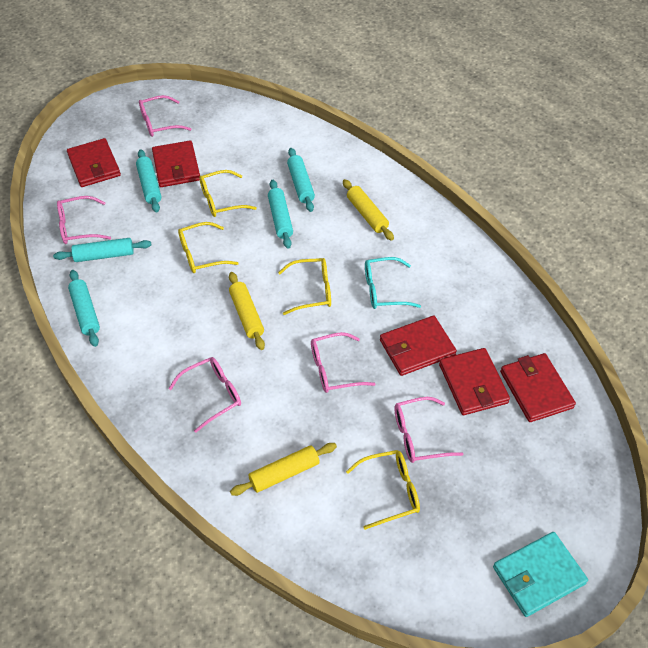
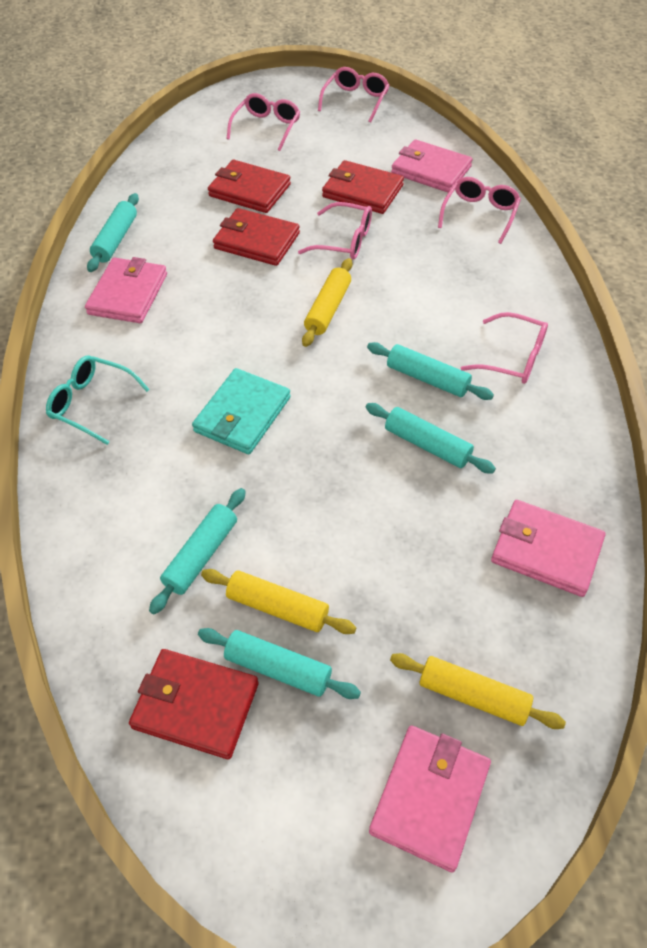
pink wallet: 0 -> 4
red wallet: 5 -> 4
yellow glasses: 4 -> 0

